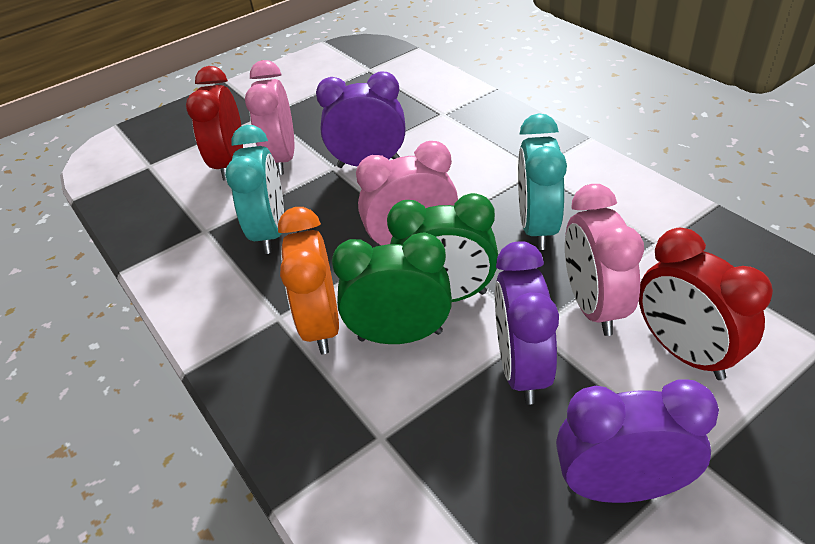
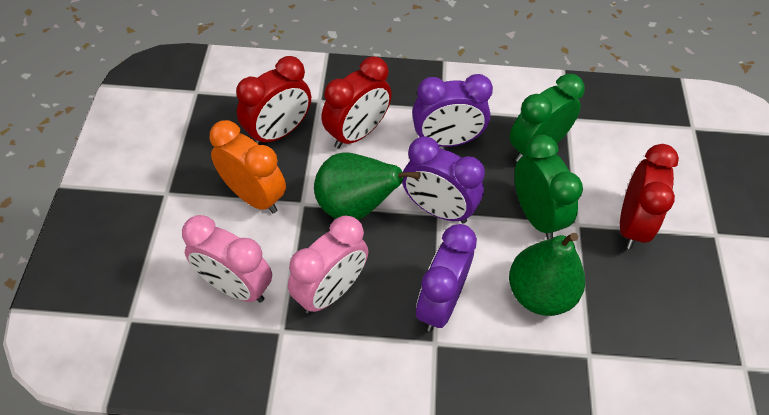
green pear: 0 -> 2
pink clock: 3 -> 2
red clock: 2 -> 3
turquoise clock: 2 -> 0

